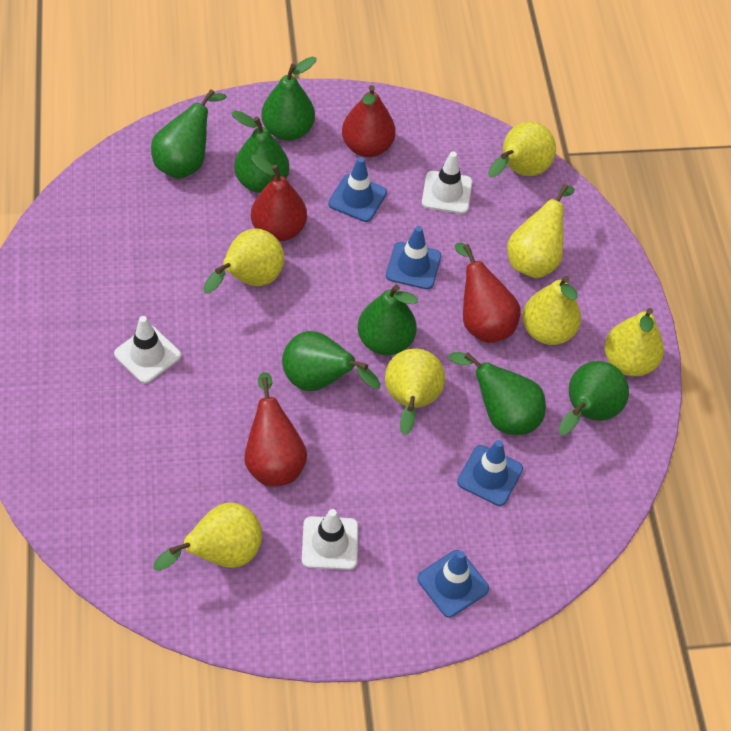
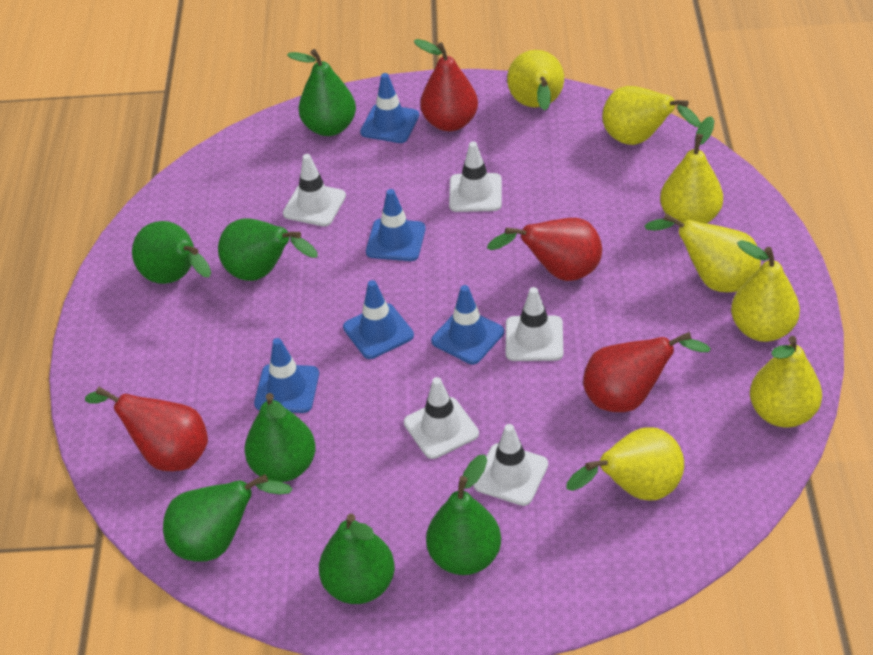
blue traffic cone: 4 -> 5
white traffic cone: 3 -> 5

